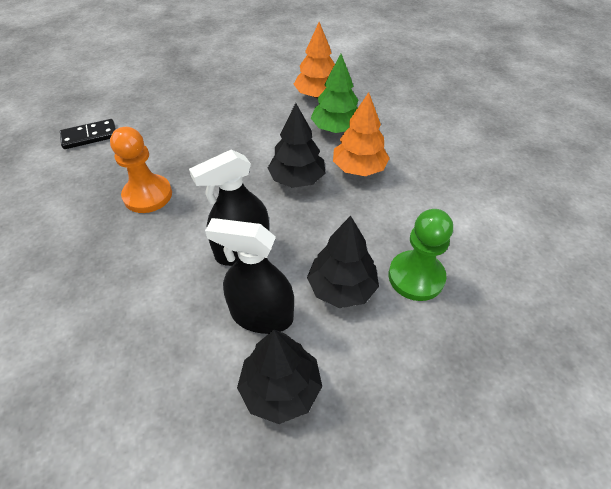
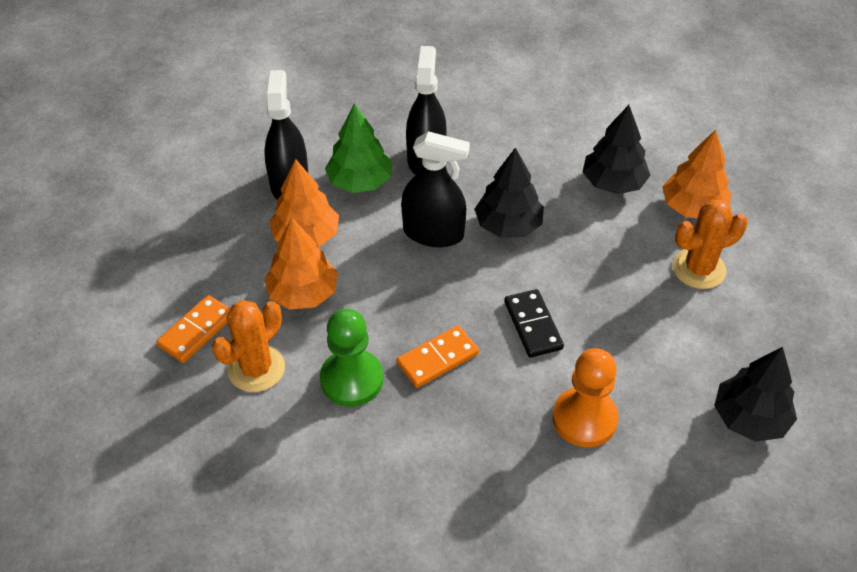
black spray bottle: 2 -> 3
orange cactus: 0 -> 2
orange domino: 0 -> 2
orange tree: 2 -> 3

